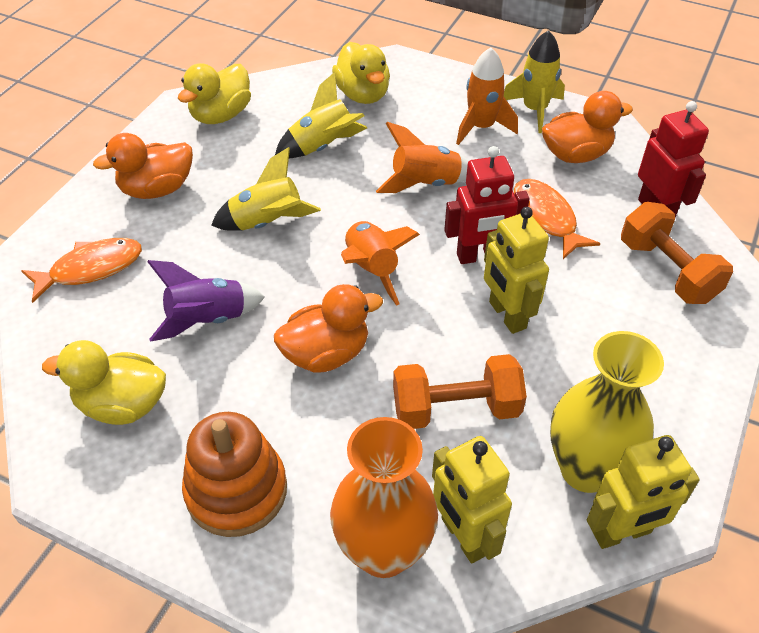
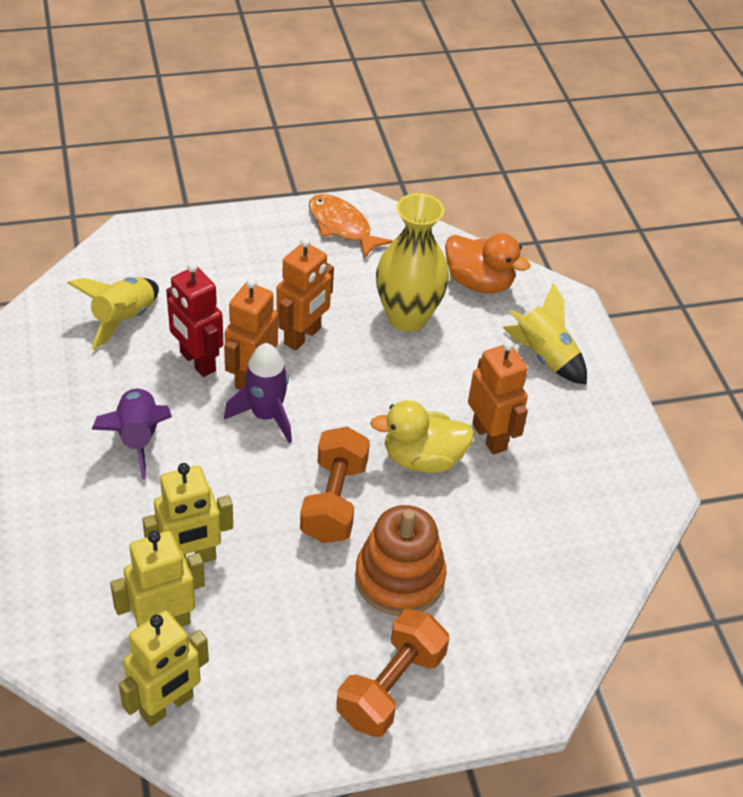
orange duck: 3 -> 1
orange fish: 2 -> 1
orange robot: 0 -> 3
orange rocket: 3 -> 0
orange vase: 1 -> 0
purple rocket: 1 -> 2
red robot: 2 -> 1
yellow duck: 3 -> 1
yellow rocket: 3 -> 2

